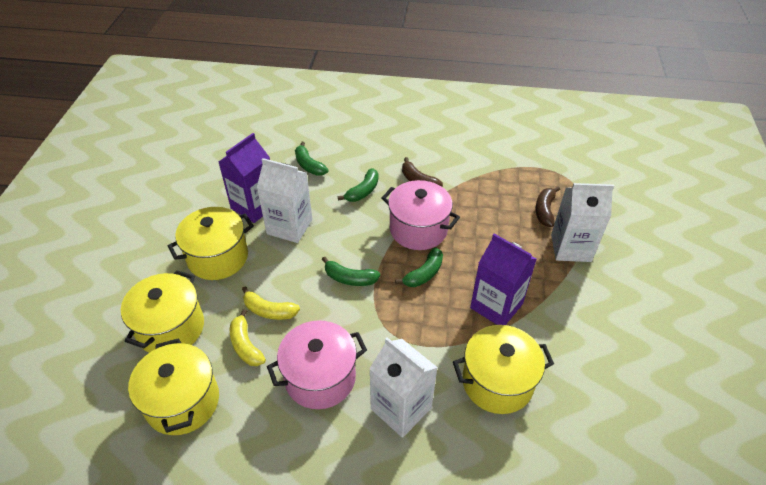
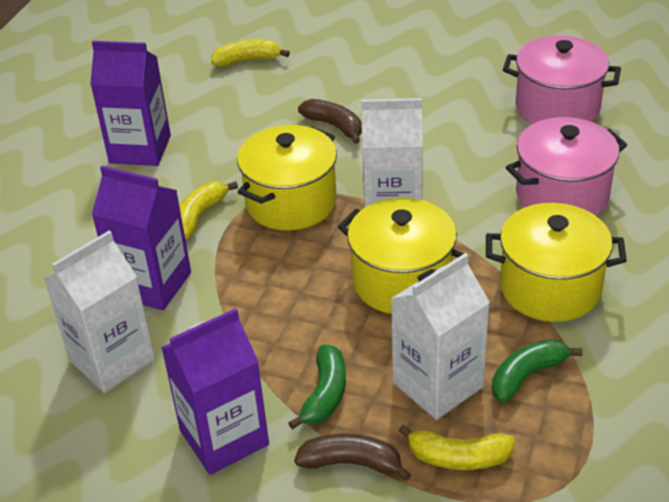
green banana: 4 -> 2
purple carton: 2 -> 3
yellow banana: 2 -> 3
yellow pot: 4 -> 3

